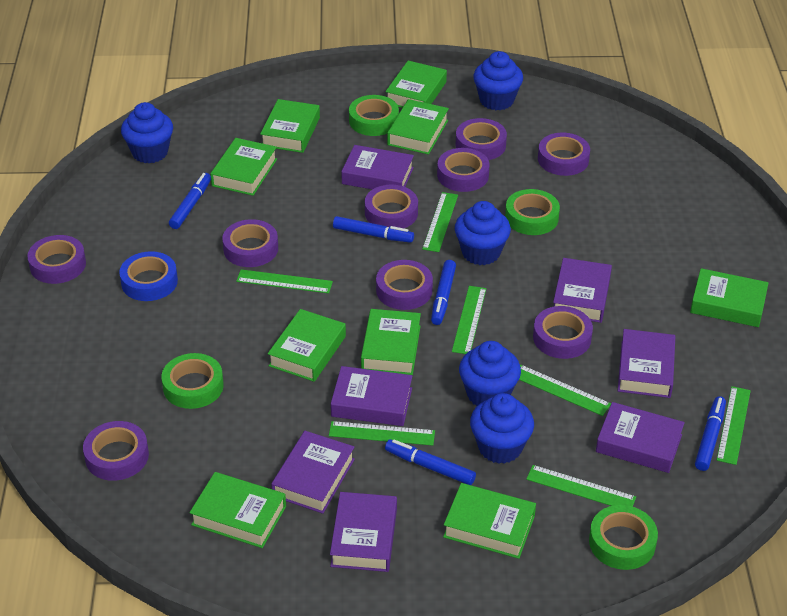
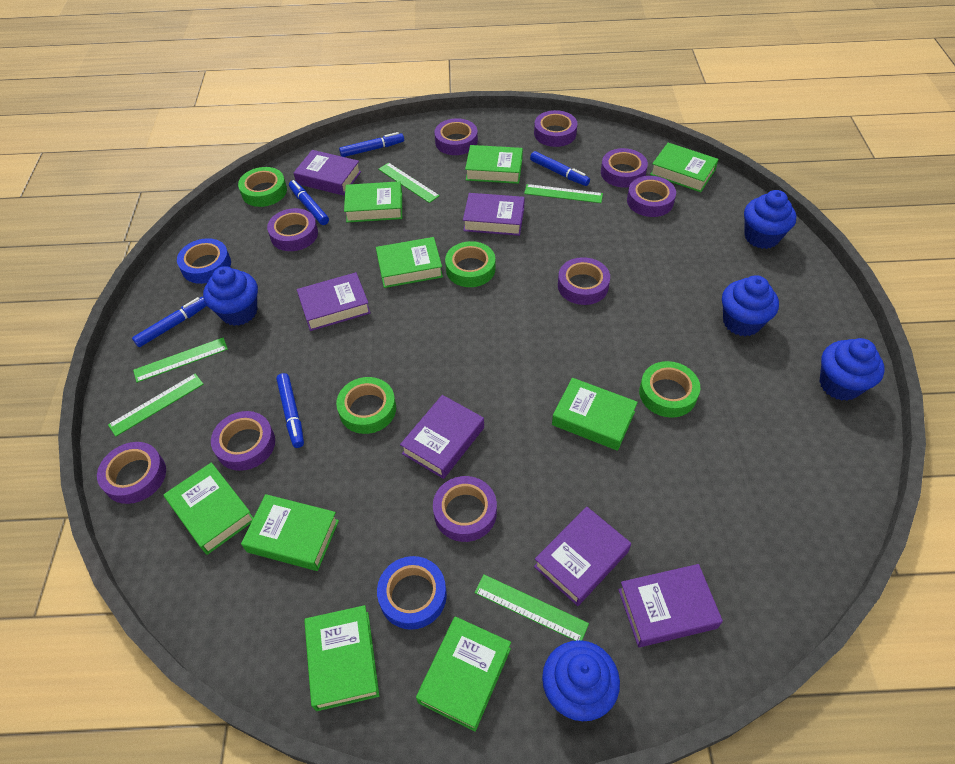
blue tape: 1 -> 2
green ruler: 7 -> 5
purple book: 7 -> 6

